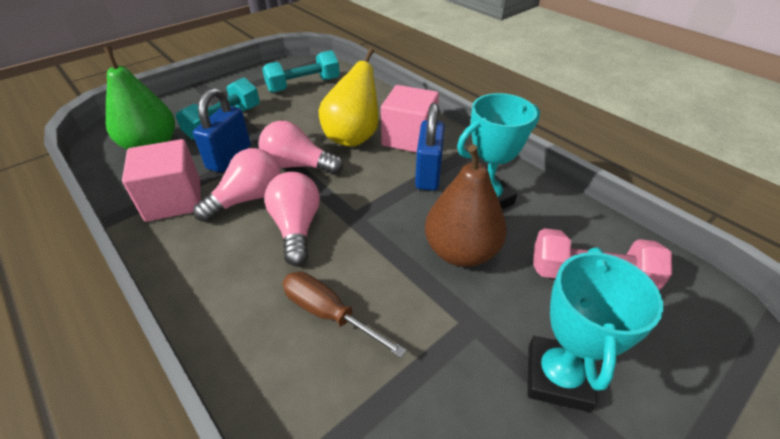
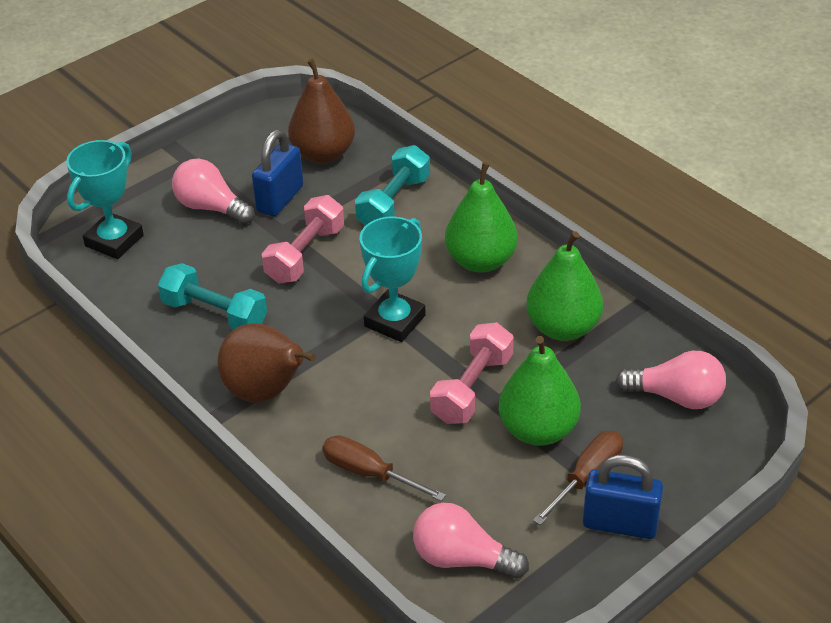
brown pear: 1 -> 2
brown screwdriver: 1 -> 2
green pear: 1 -> 3
pink cube: 2 -> 0
pink dumbbell: 1 -> 2
yellow pear: 1 -> 0

